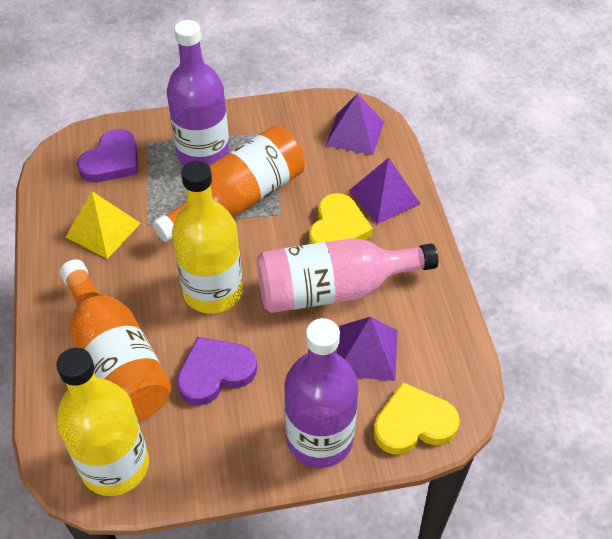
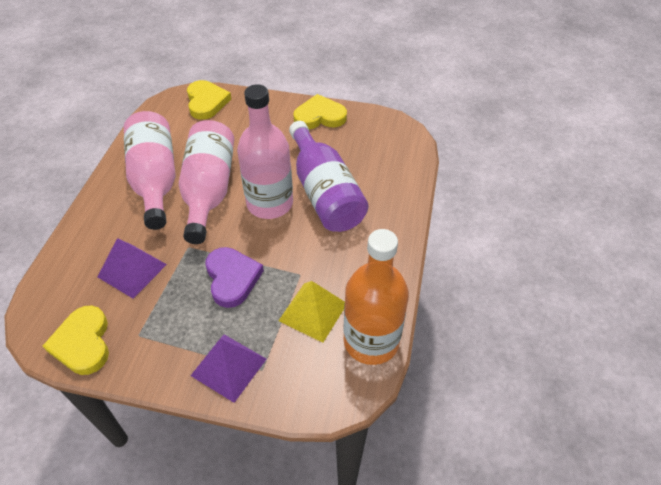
orange bottle: 2 -> 1
pink bottle: 1 -> 3
purple bottle: 2 -> 1
purple heart: 2 -> 1
purple pyramid: 3 -> 2
yellow bottle: 2 -> 0
yellow heart: 2 -> 3

